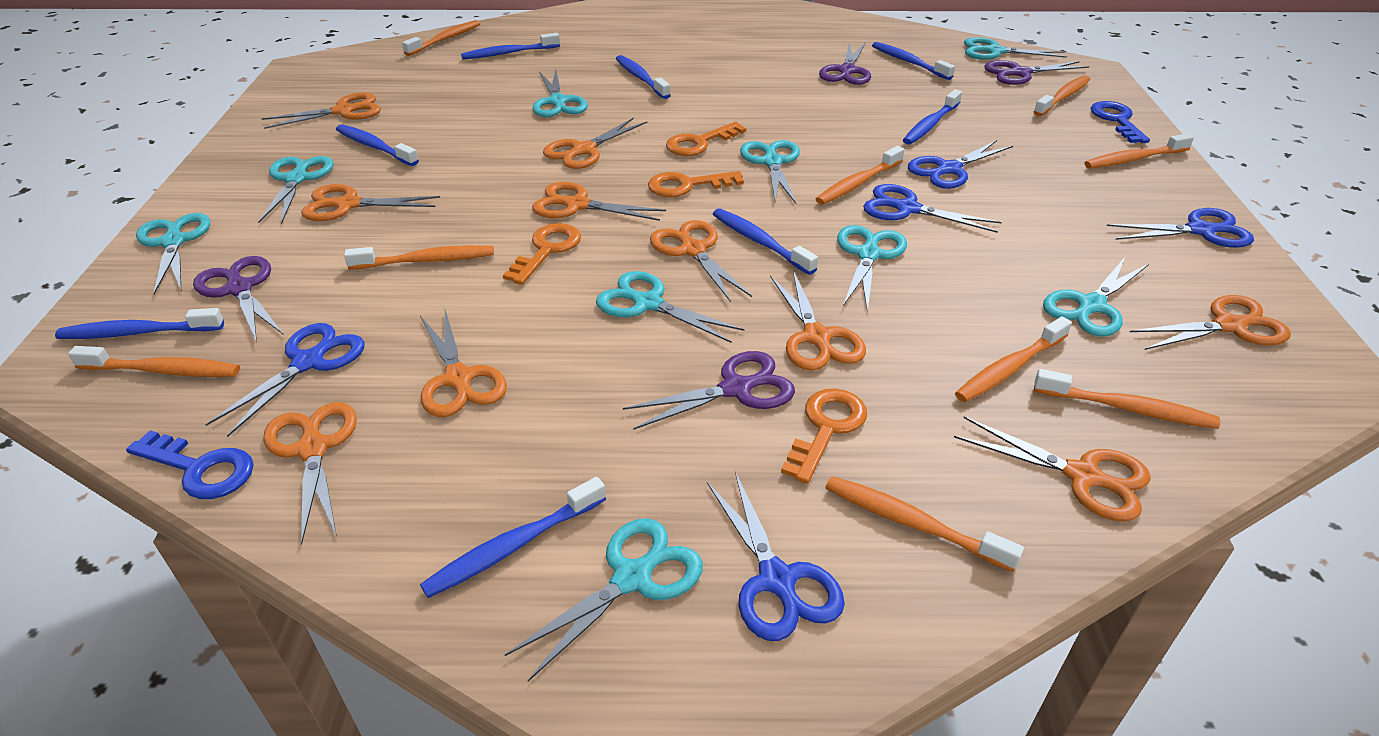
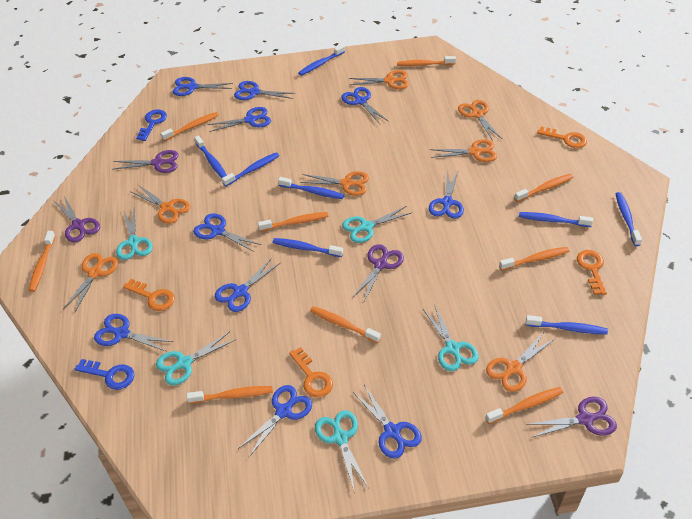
blue scissors: 5 -> 10
orange scissors: 10 -> 7
turquoise scissors: 9 -> 5

